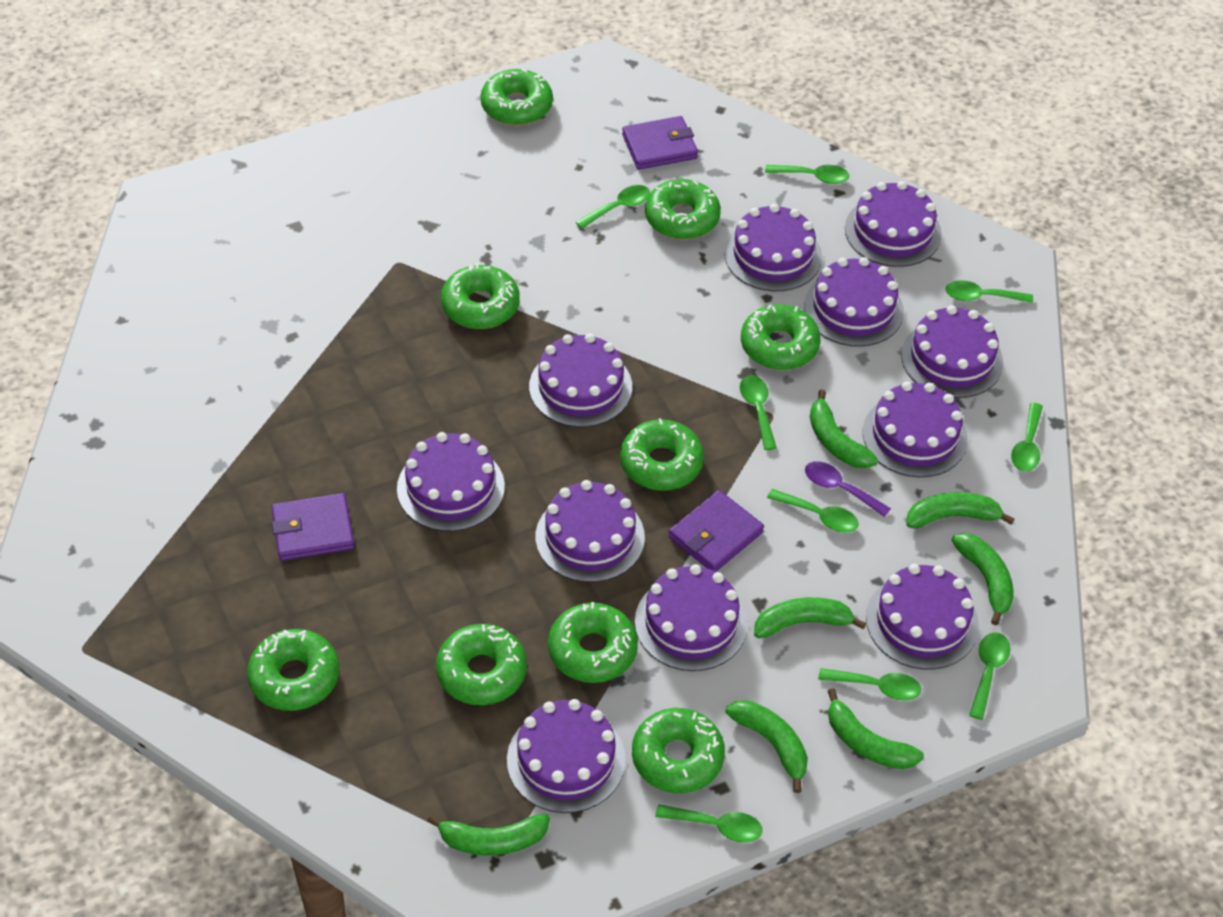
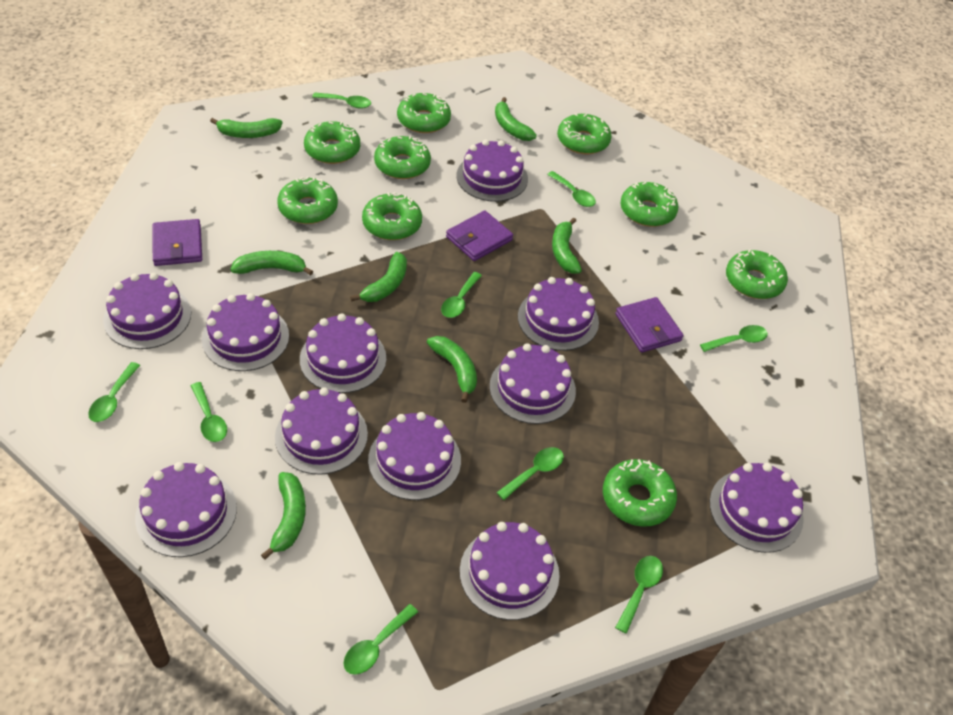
purple spoon: 1 -> 0

